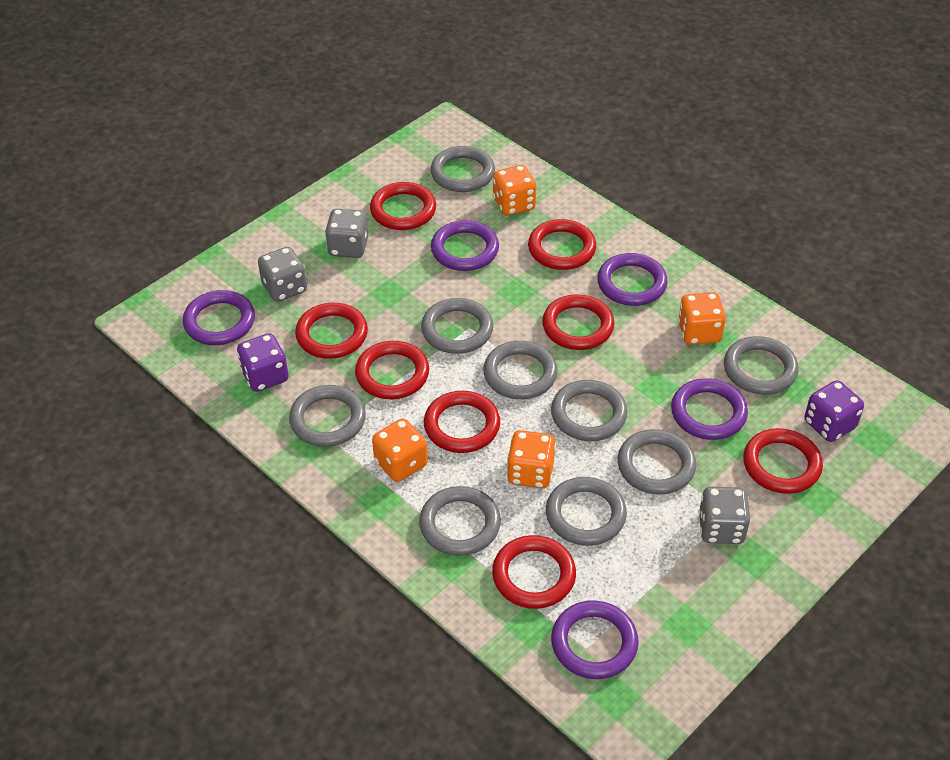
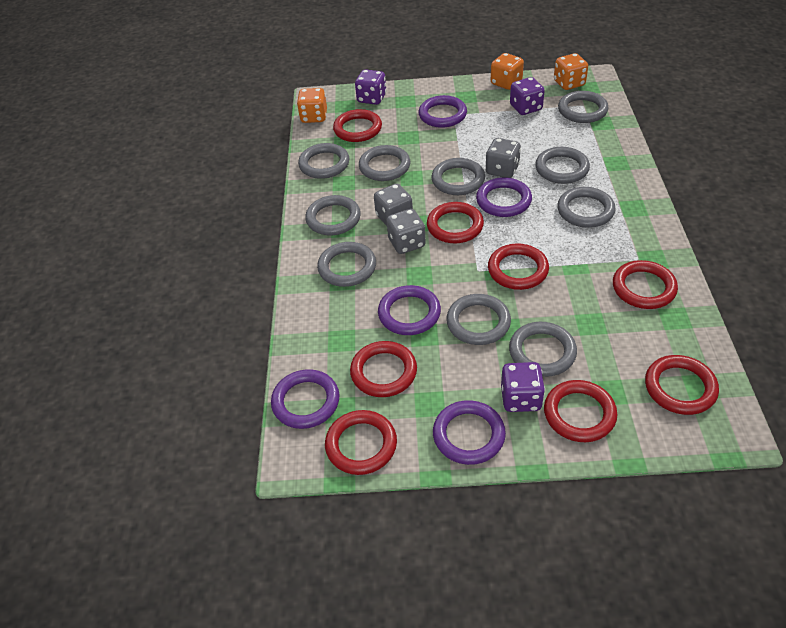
grey ring: 9 -> 10
orange dice: 4 -> 3
purple dice: 2 -> 3

